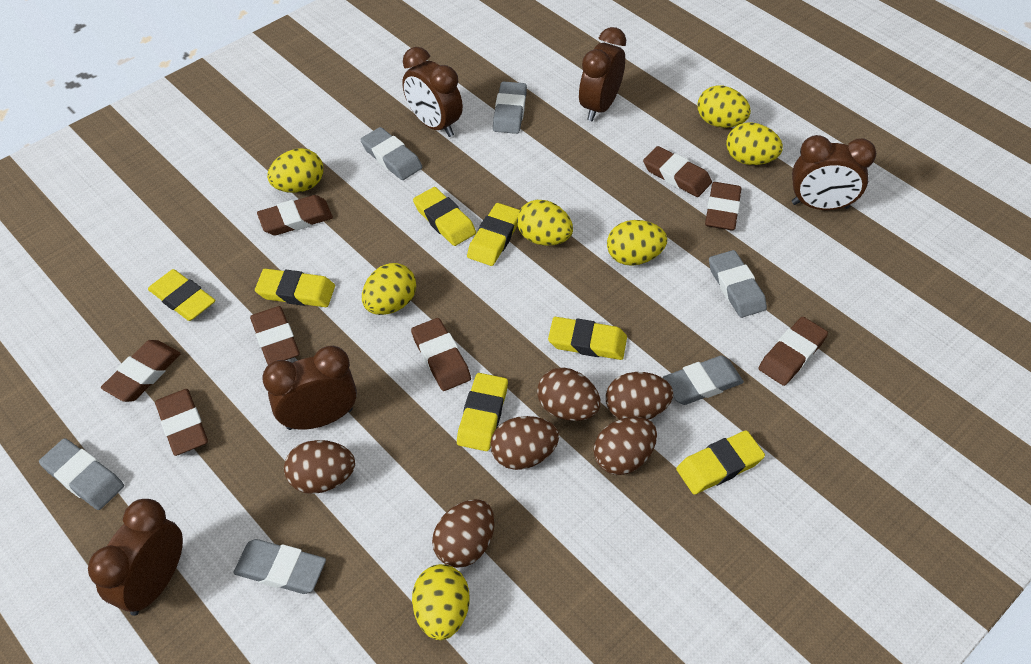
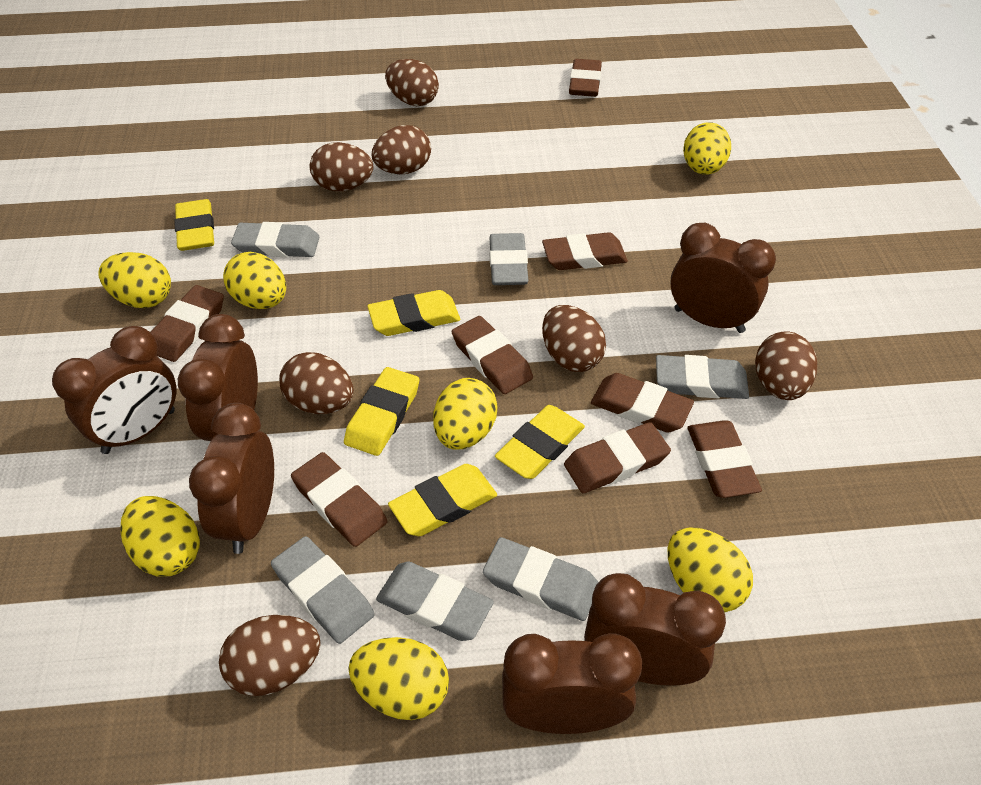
brown clock: 5 -> 6
brown egg: 6 -> 7
yellow eraser: 7 -> 5

